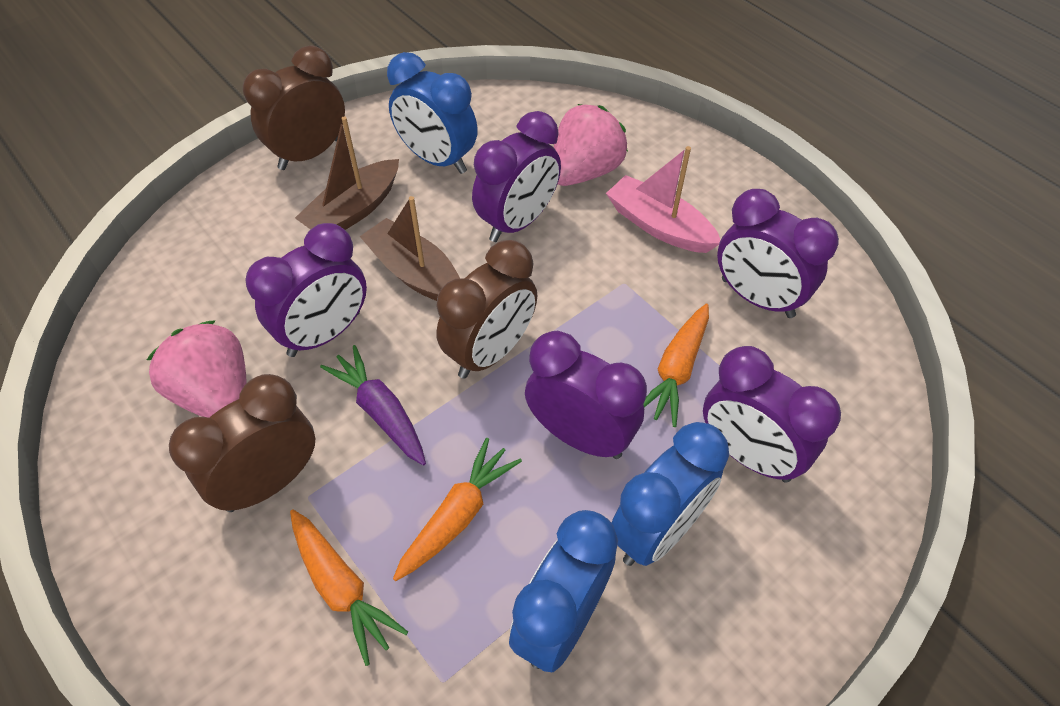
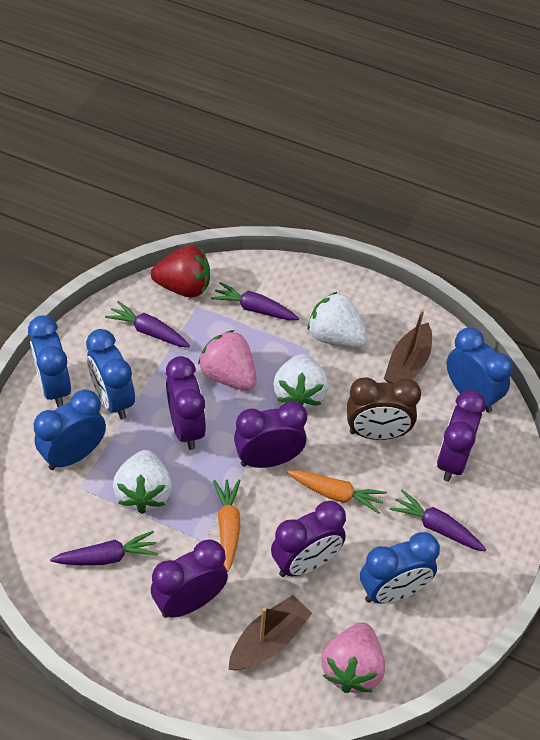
blue clock: 3 -> 5
brown clock: 3 -> 1
orange carrot: 3 -> 2
pink boat: 1 -> 0
purple carrot: 1 -> 4
red strawberry: 0 -> 1
white strawberry: 0 -> 3

